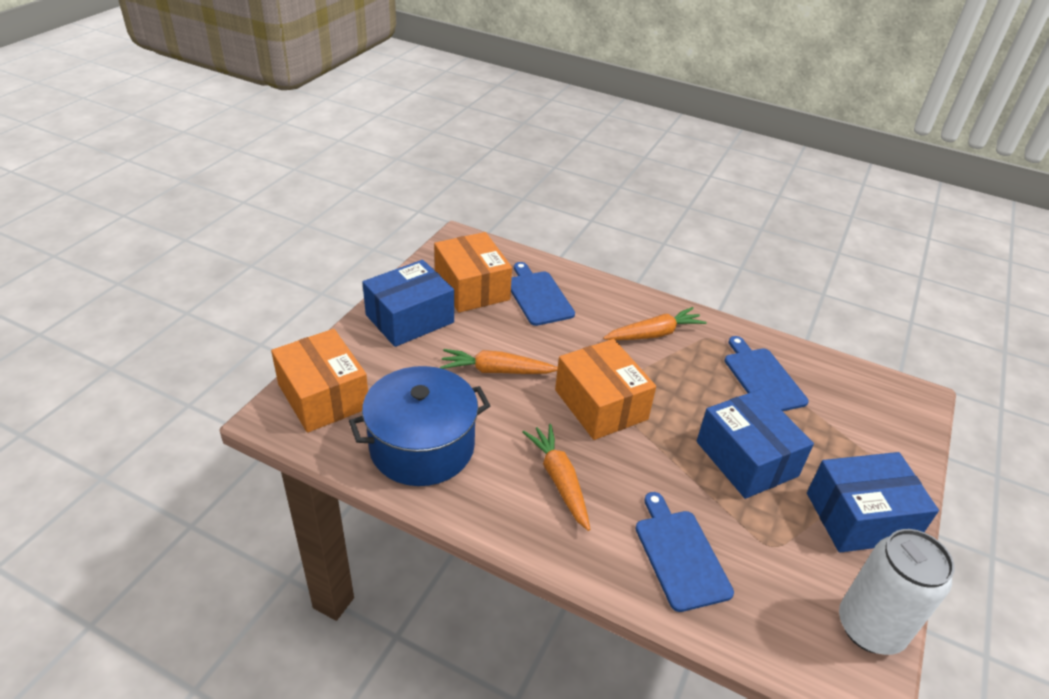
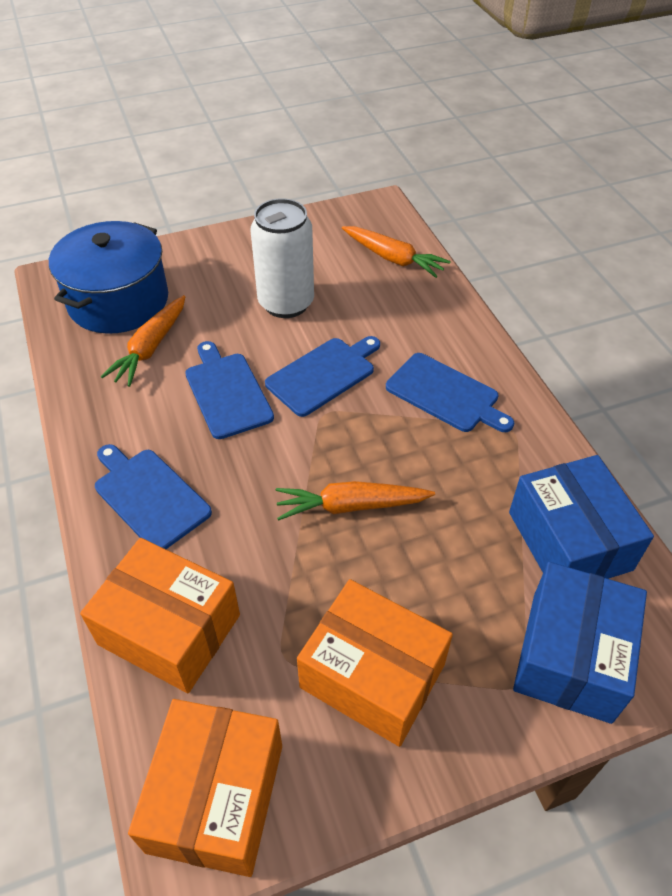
blue box: 3 -> 2
blue cutting board: 3 -> 4

